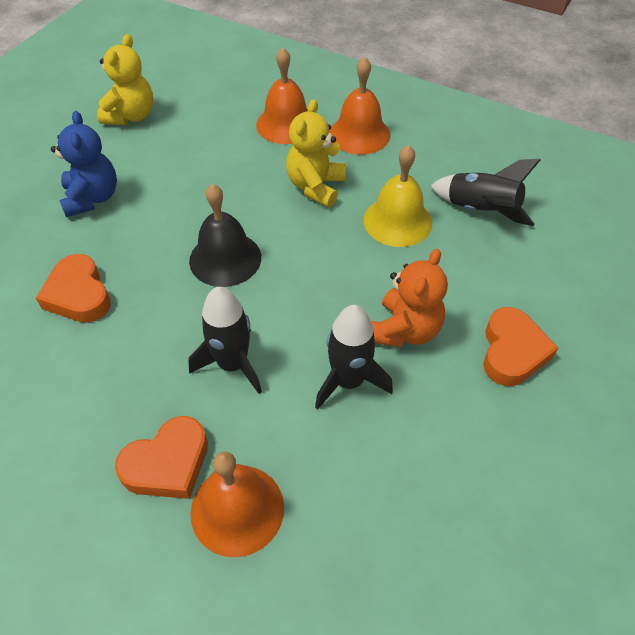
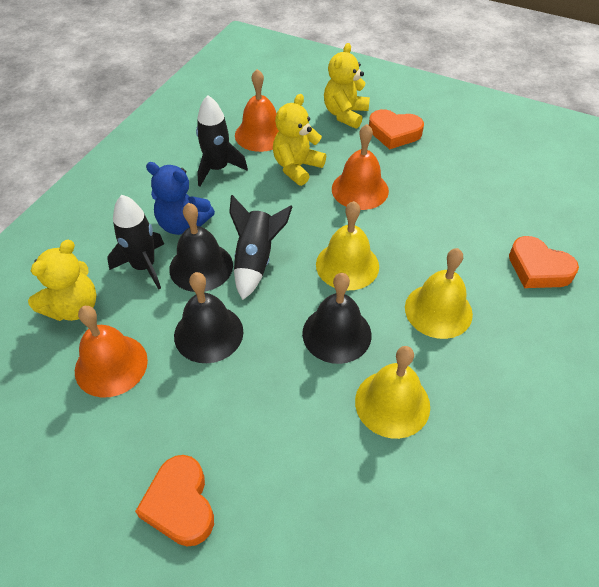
black bell: 1 -> 3
orange teddy bear: 1 -> 0
yellow bell: 1 -> 3
yellow teddy bear: 2 -> 3

